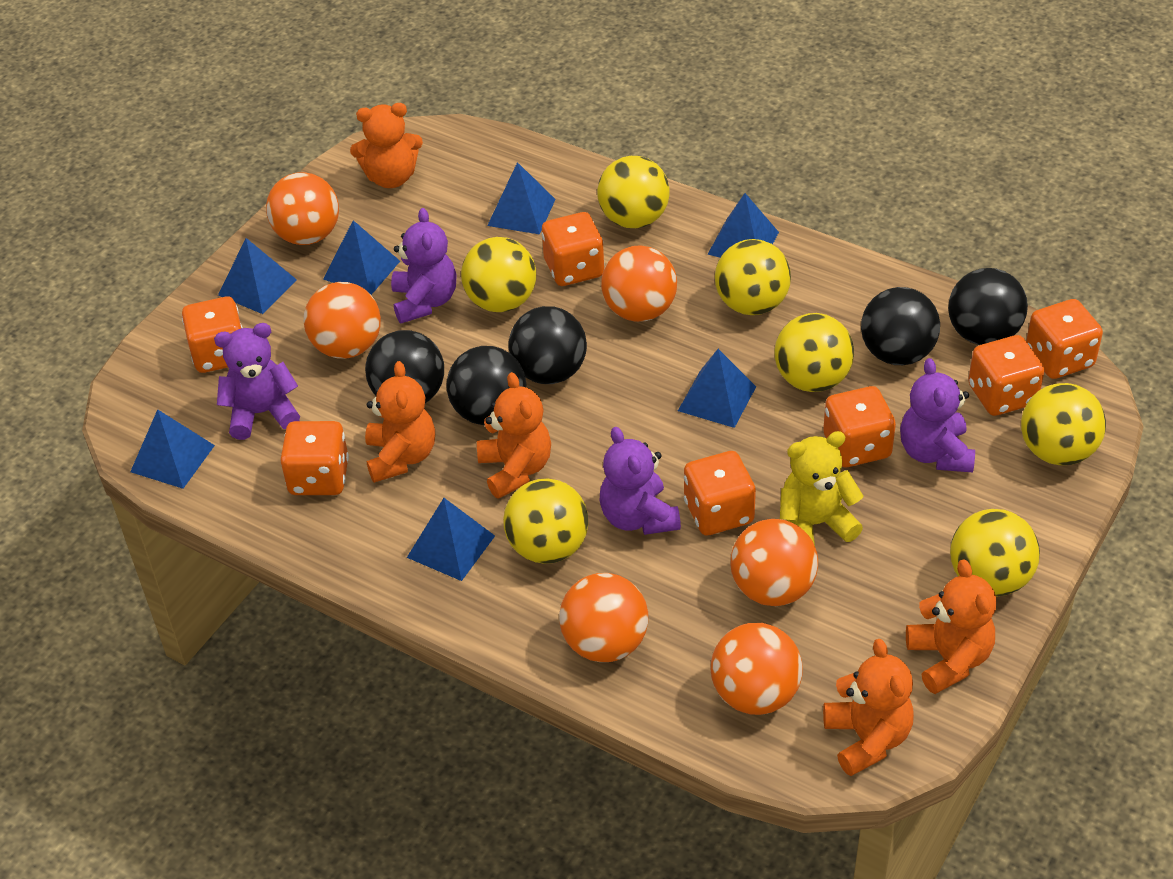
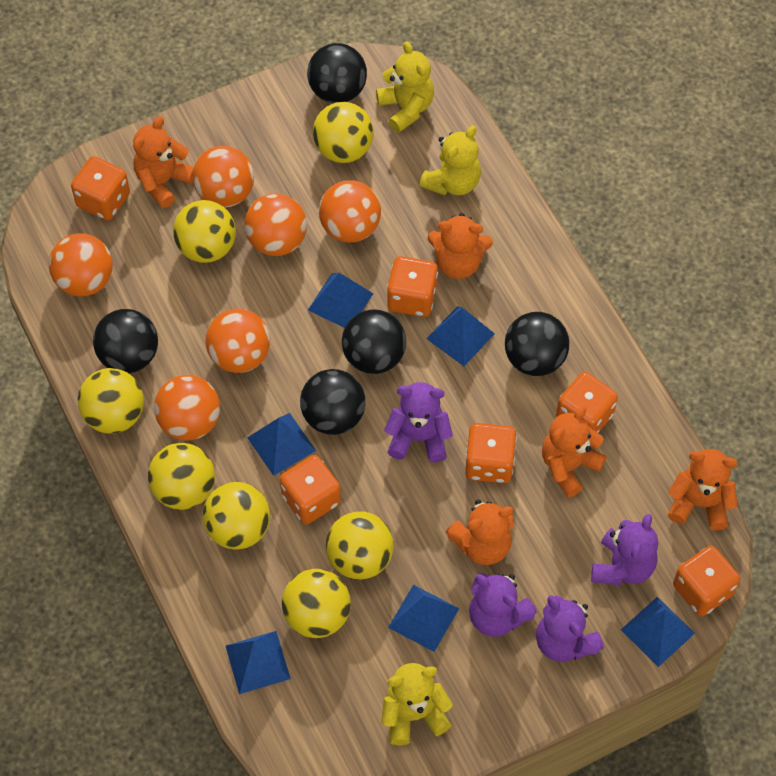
blue pyramid: 7 -> 6
orange dice: 7 -> 6
yellow teddy bear: 1 -> 3

